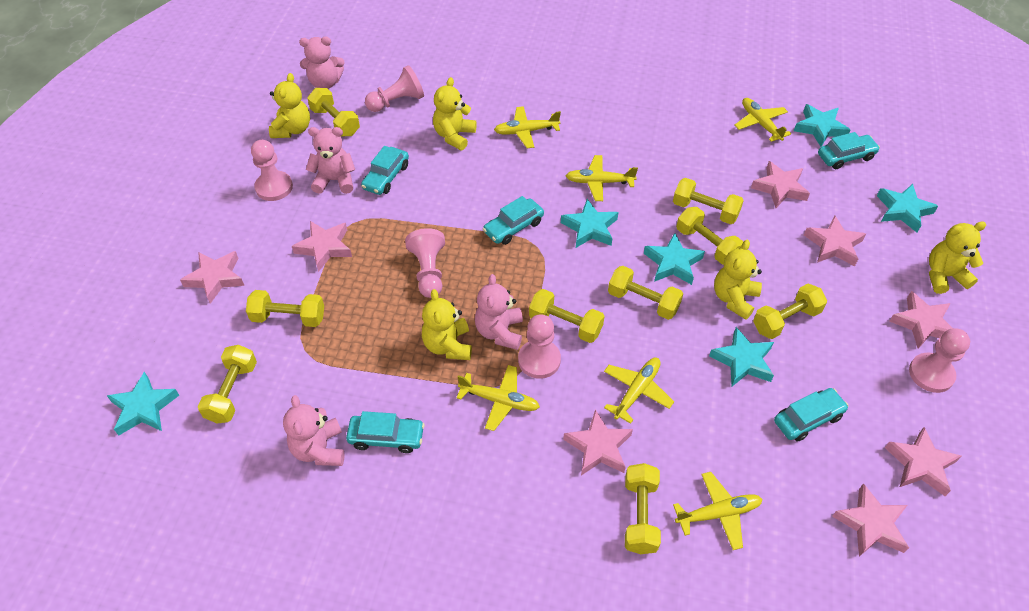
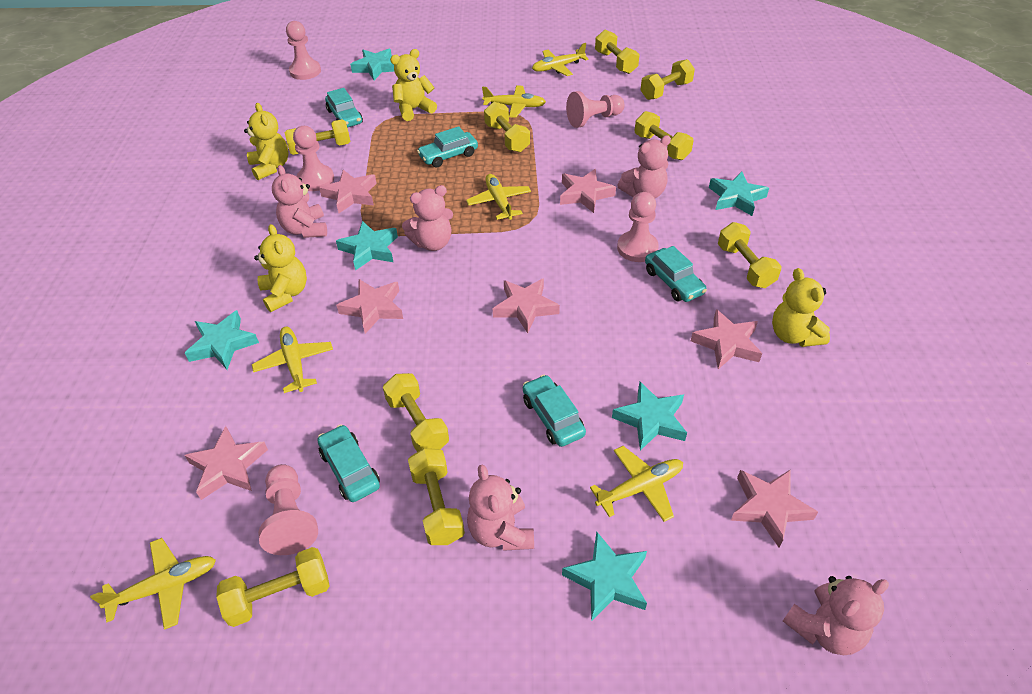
pink star: 8 -> 7
pink teddy bear: 4 -> 5
yellow teddy bear: 5 -> 4

